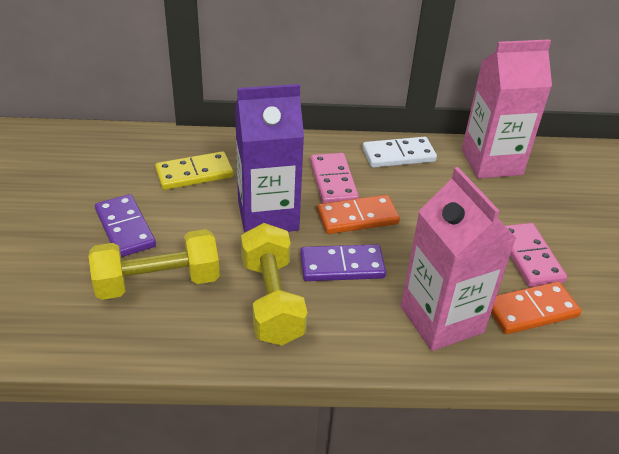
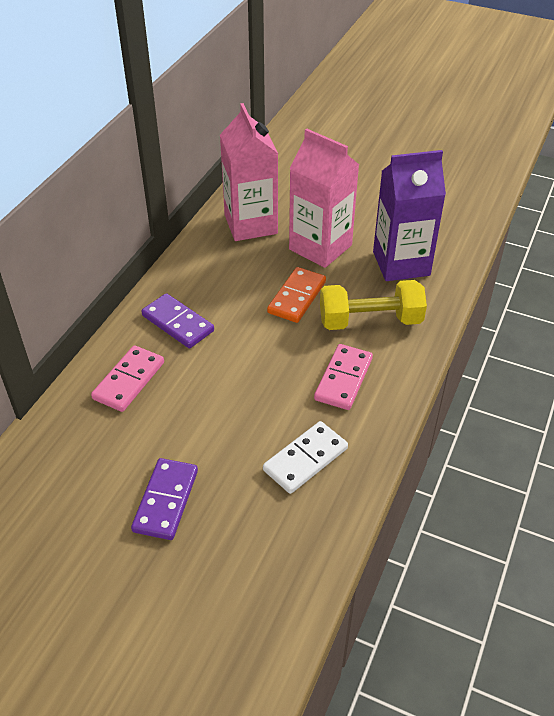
orange domino: 2 -> 1
yellow domino: 1 -> 0
yellow dumbbell: 2 -> 1

